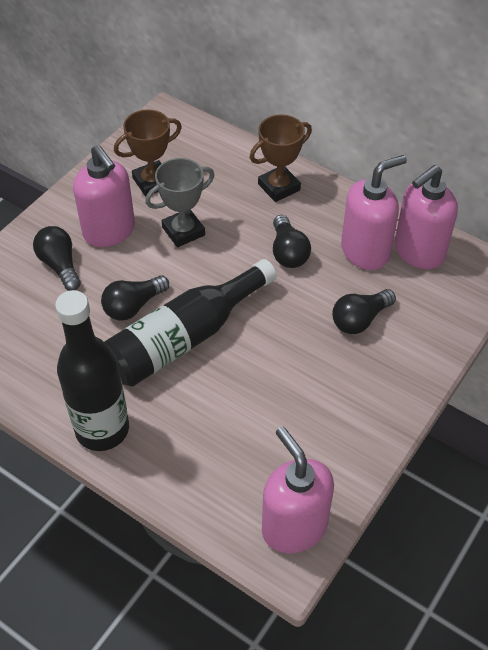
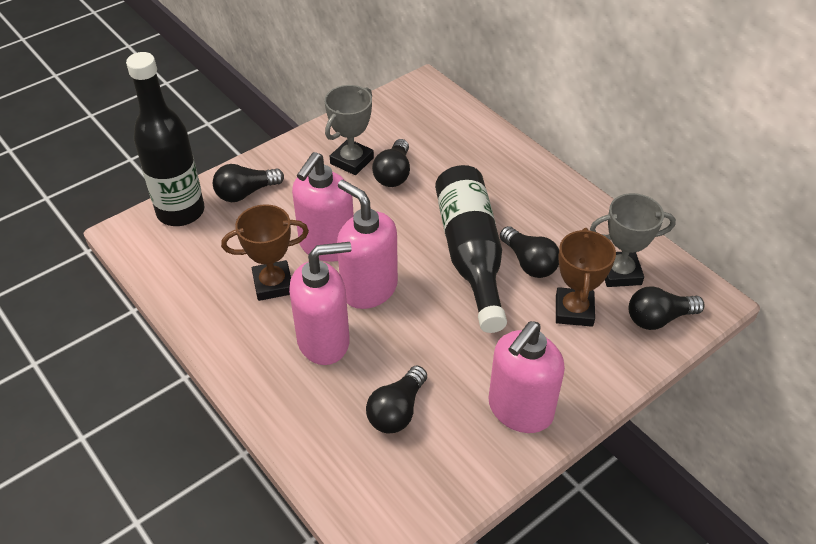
black light bulb: 4 -> 5
grey trophy: 1 -> 2

